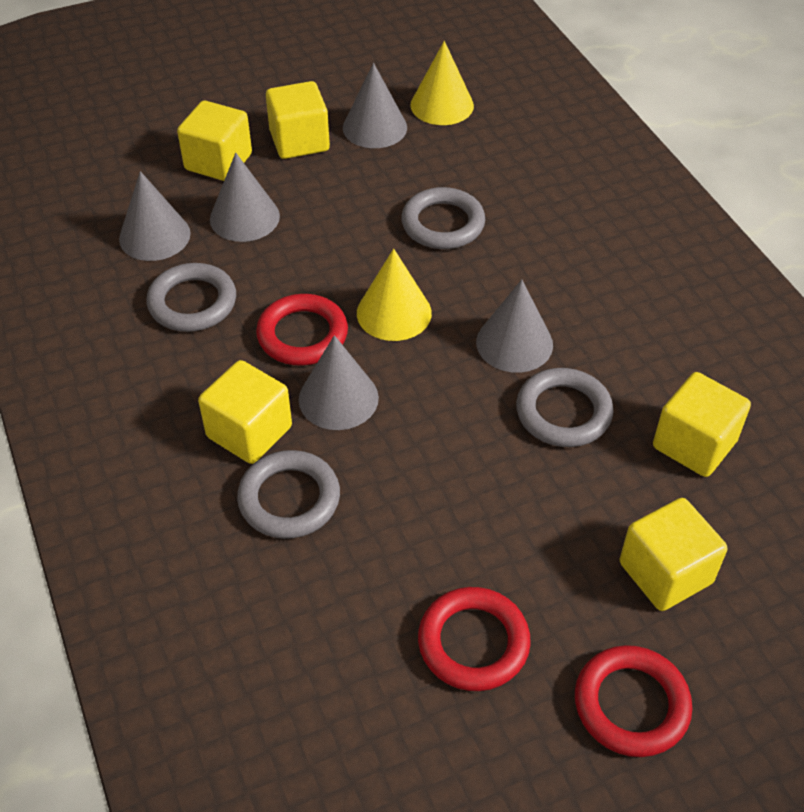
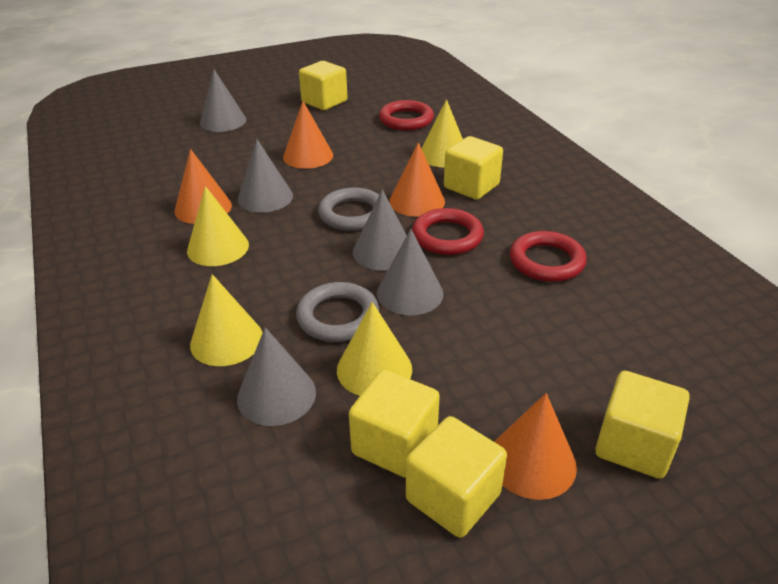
grey ring: 4 -> 2
orange cone: 0 -> 4
yellow cone: 2 -> 4

